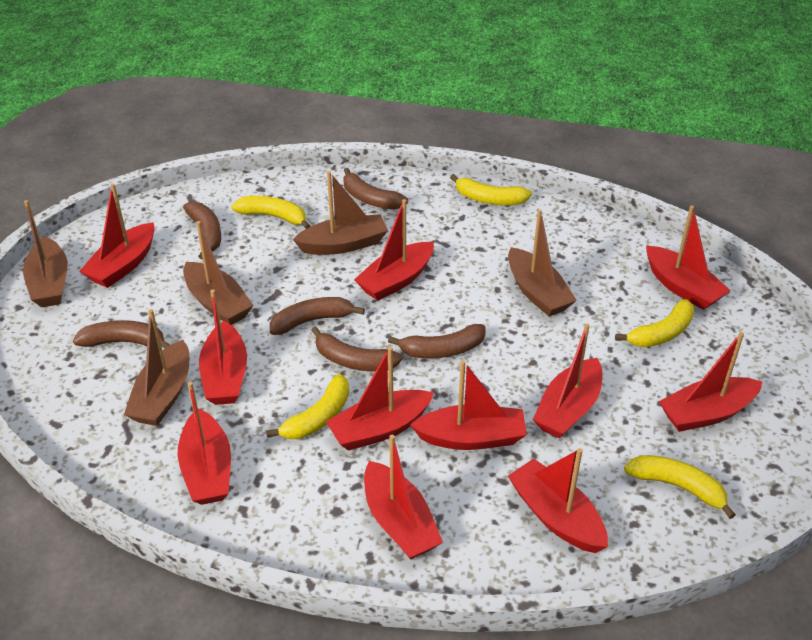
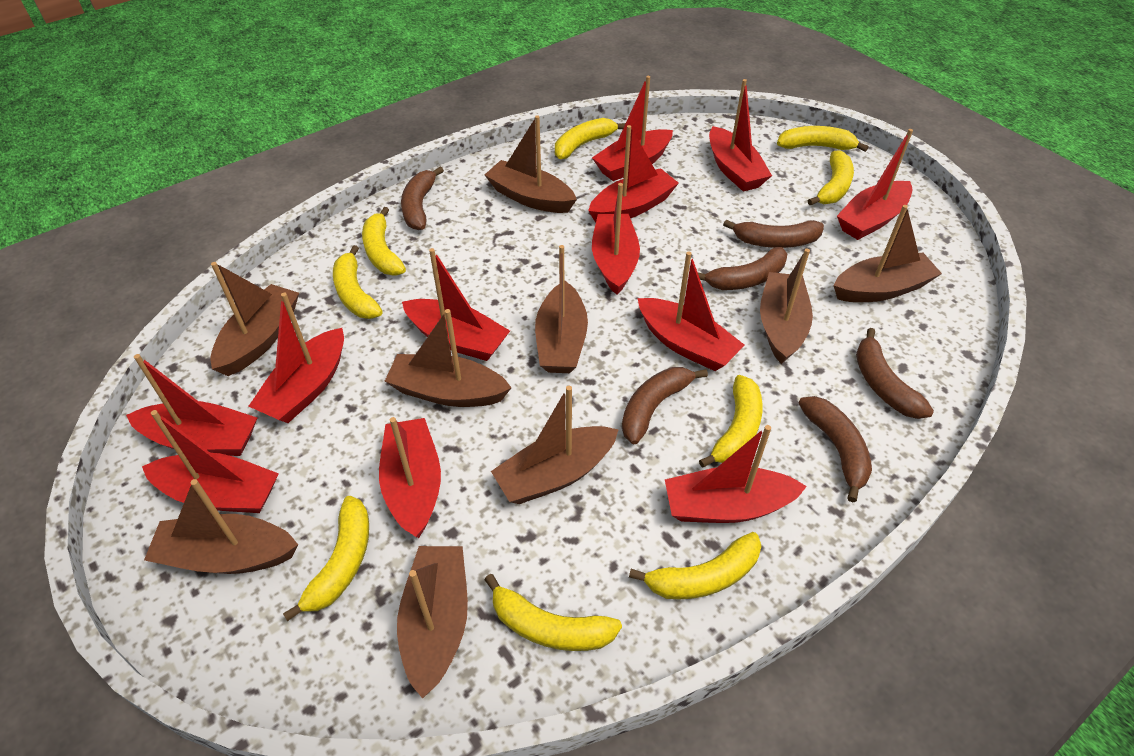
brown boat: 5 -> 9
red boat: 11 -> 12
yellow banana: 5 -> 9

